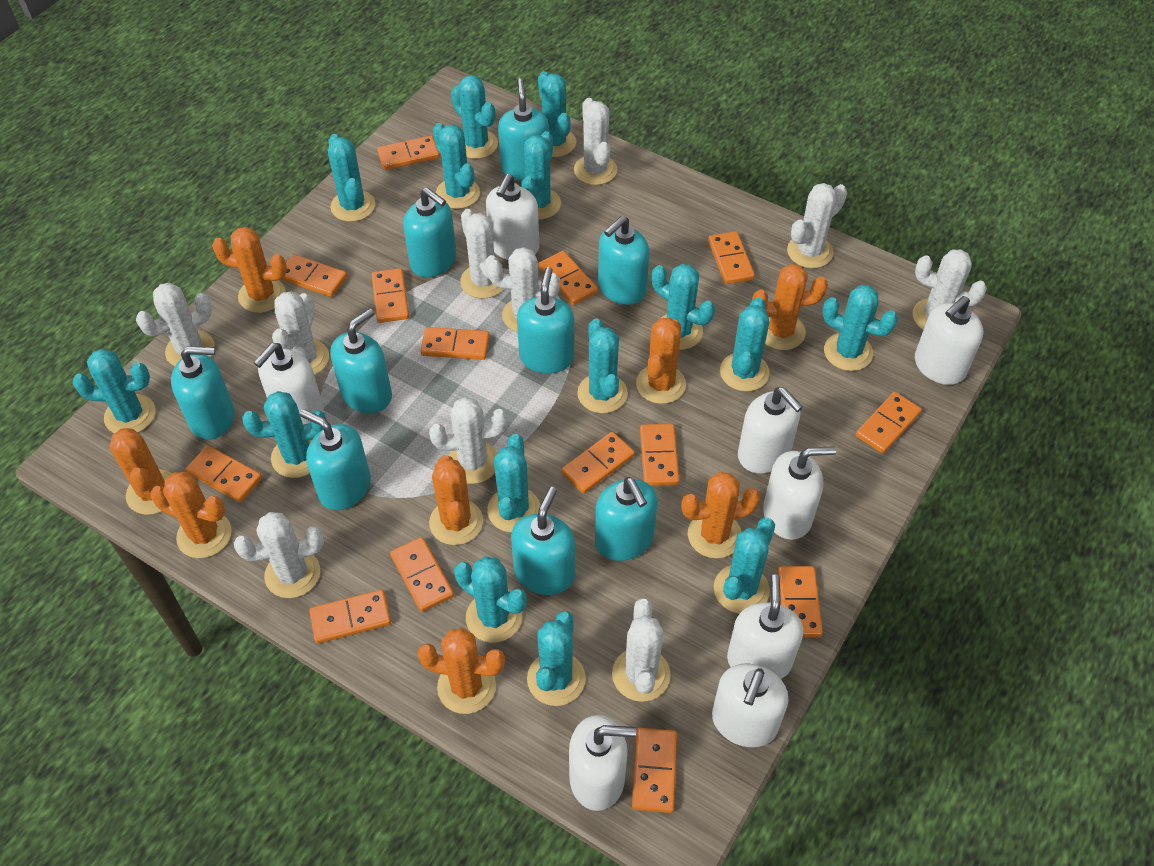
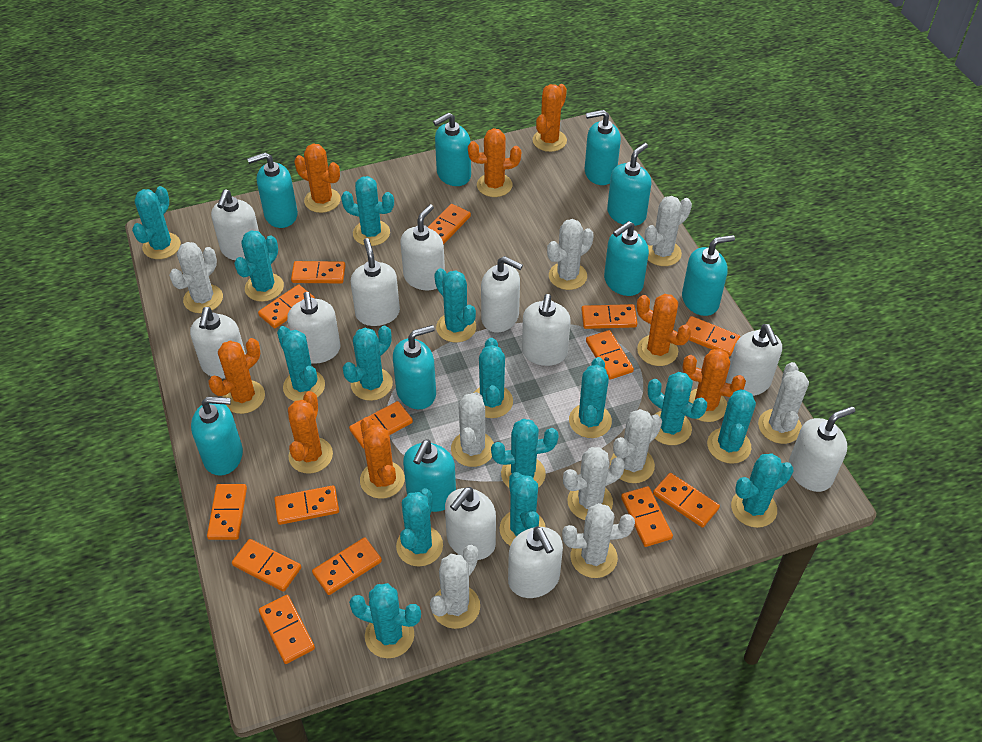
white cactus: 10 -> 9
white soap dispenser: 8 -> 11

